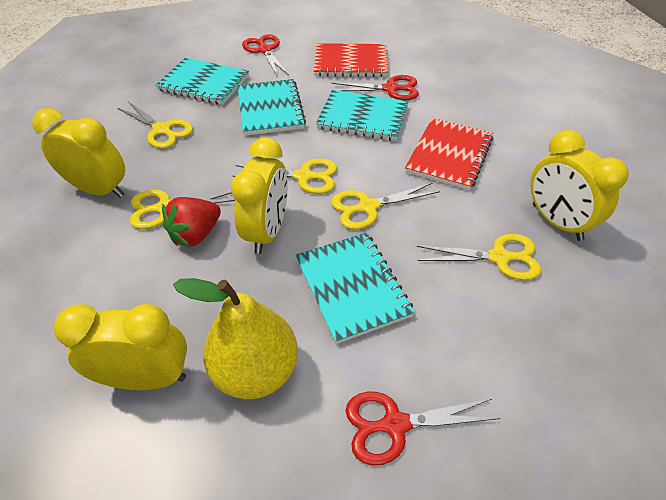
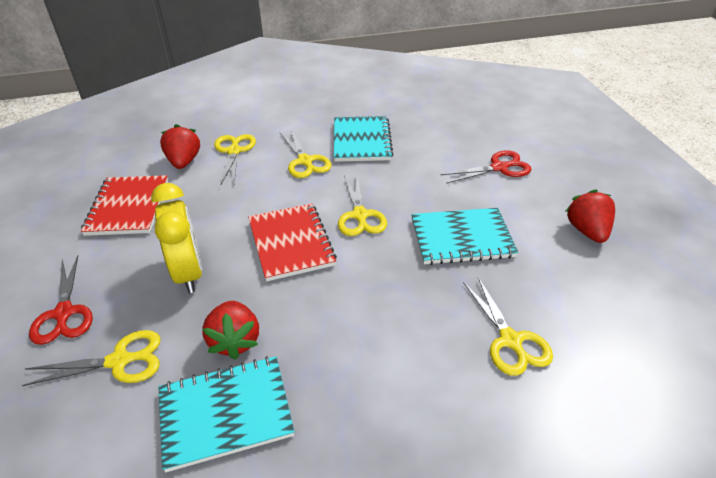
red scissors: 3 -> 2
red strawberry: 1 -> 3
turquoise notebook: 4 -> 3
yellow clock: 4 -> 1
yellow pear: 1 -> 0

